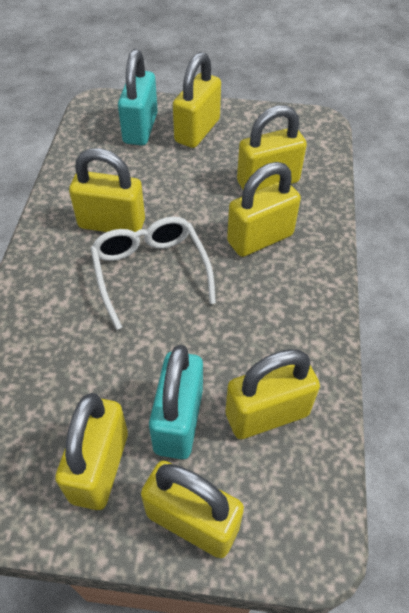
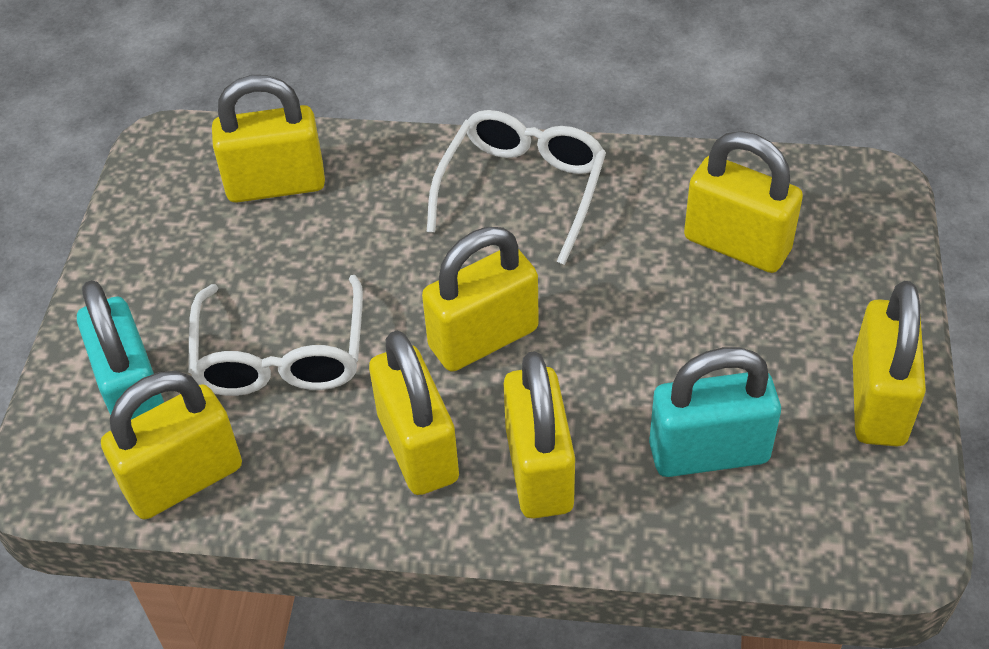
white glasses: 1 -> 2

